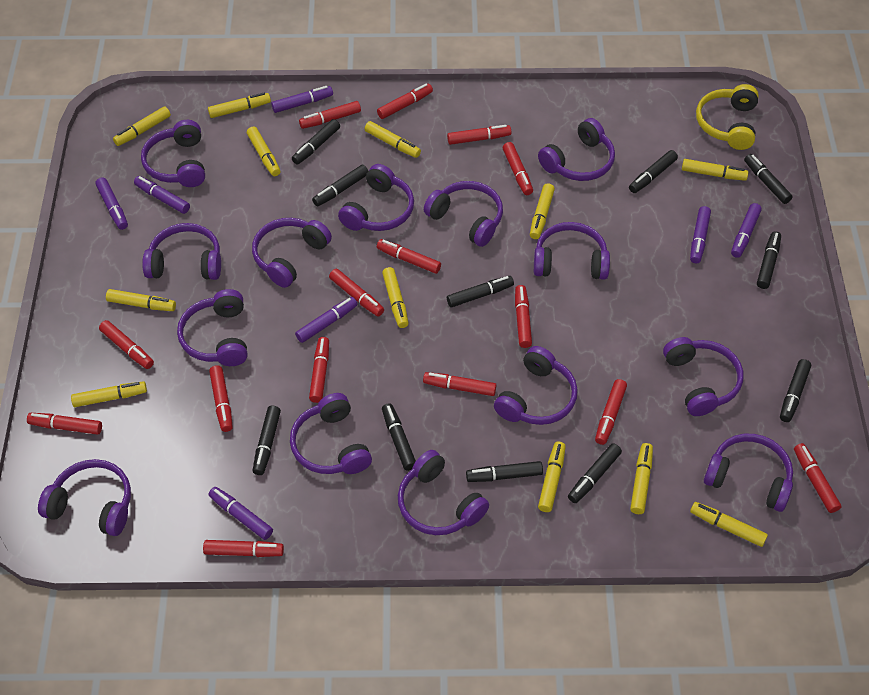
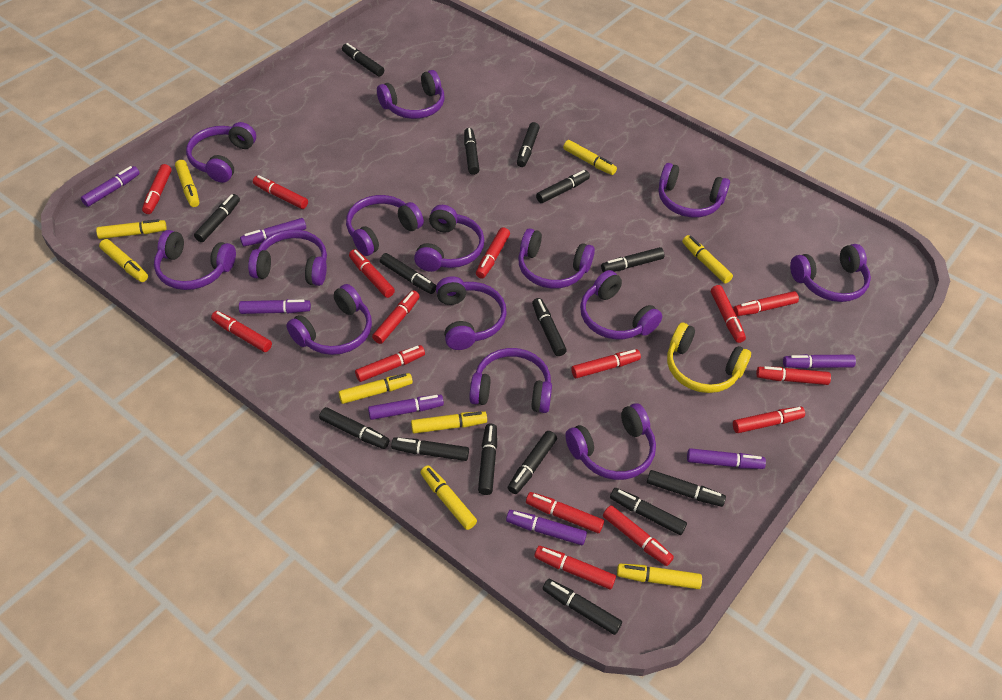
black marker: 11 -> 15
yellow marker: 12 -> 9

